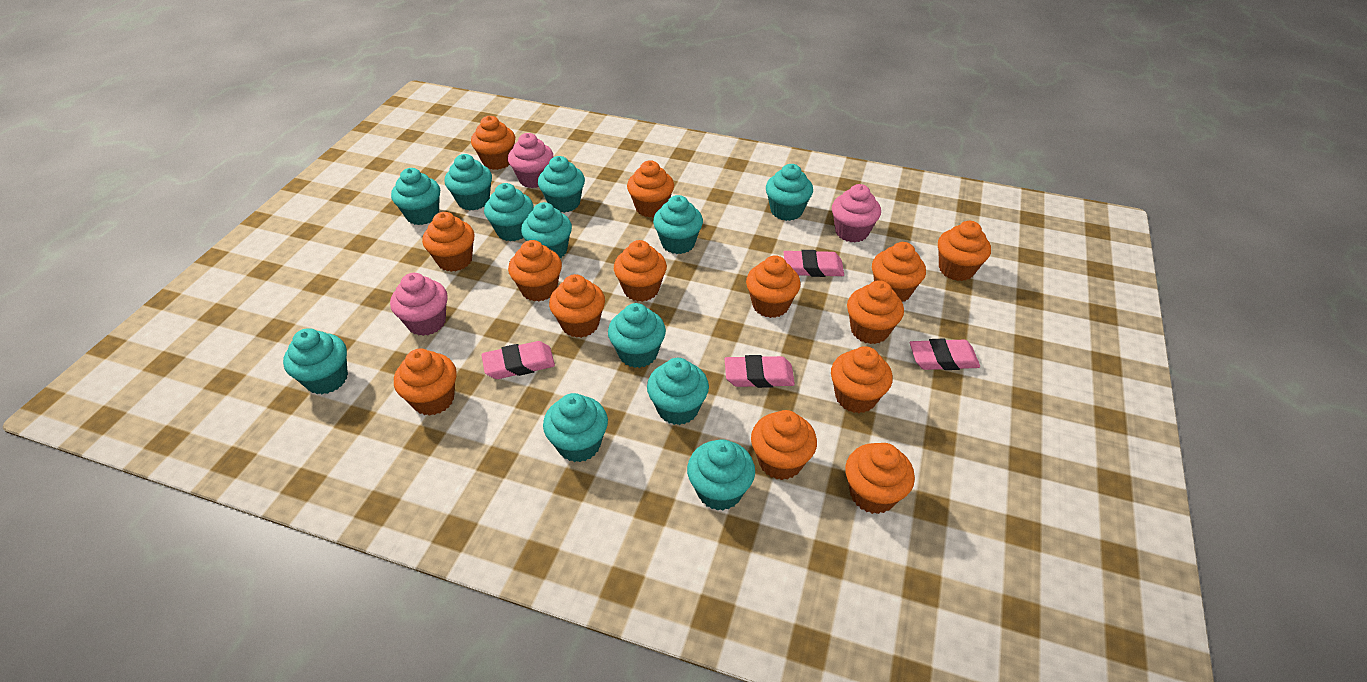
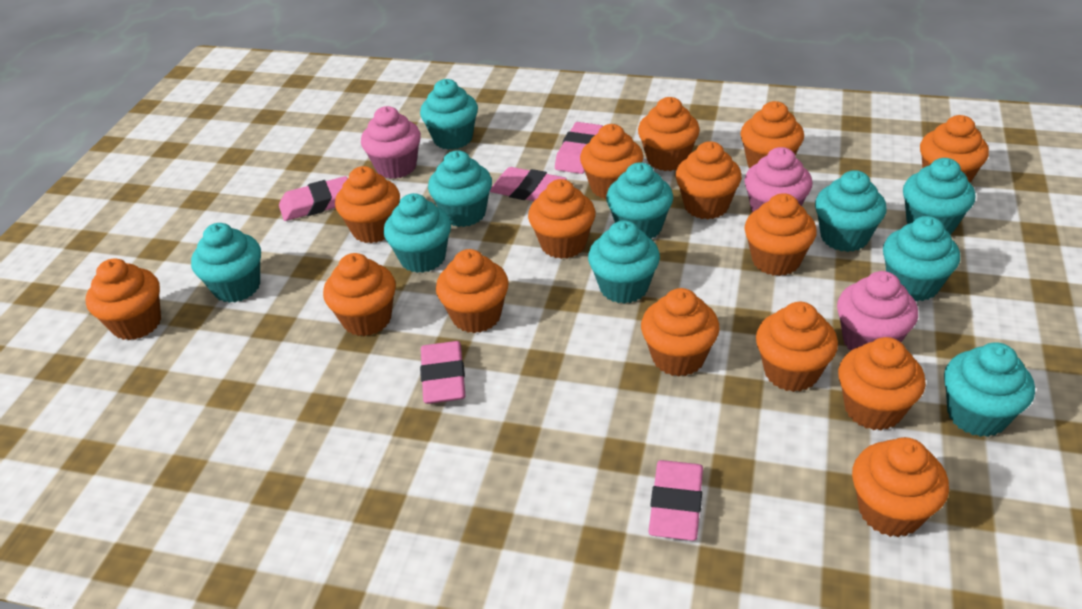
orange cupcake: 14 -> 15
pink eraser: 4 -> 5
turquoise cupcake: 12 -> 10

